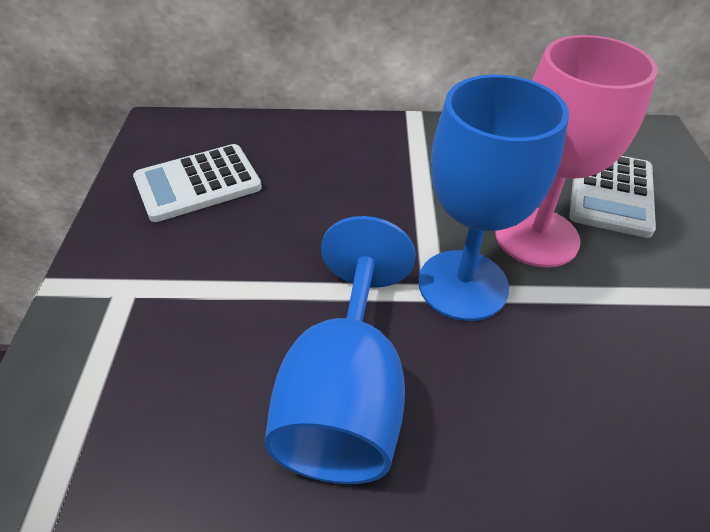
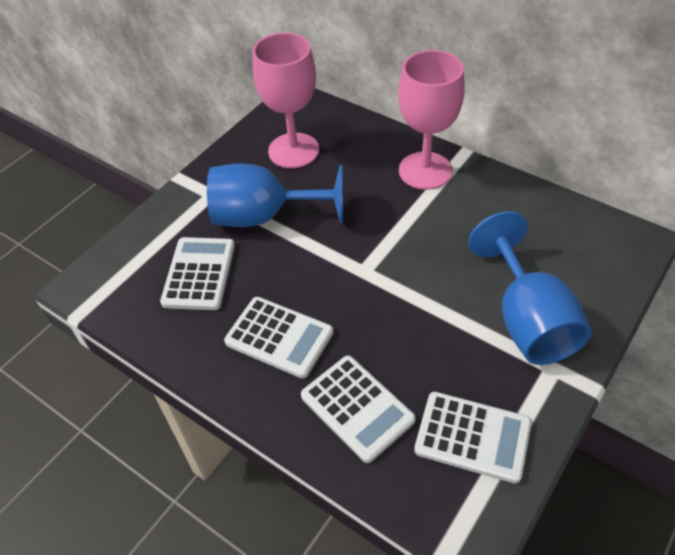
pink goblet: 1 -> 2
white calculator: 2 -> 4

